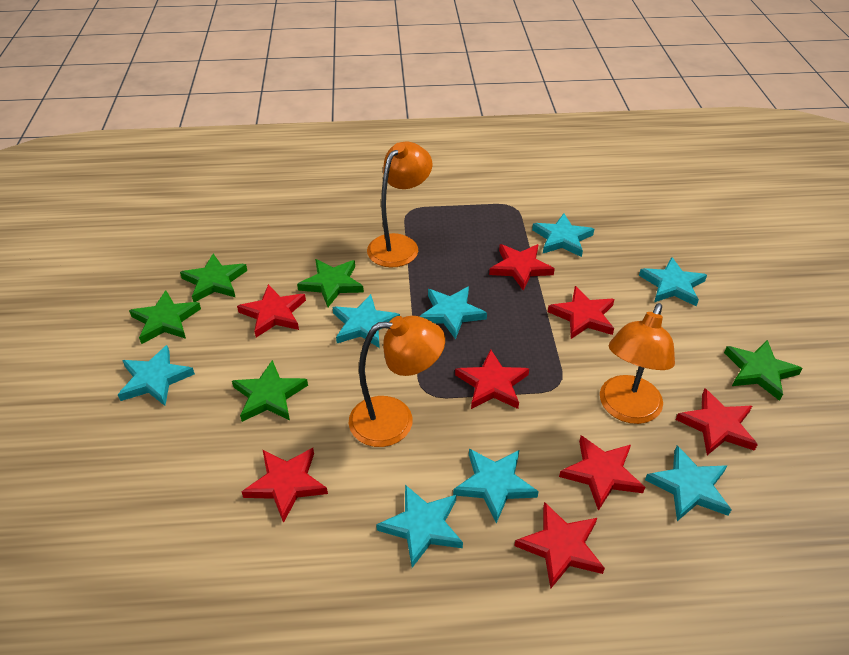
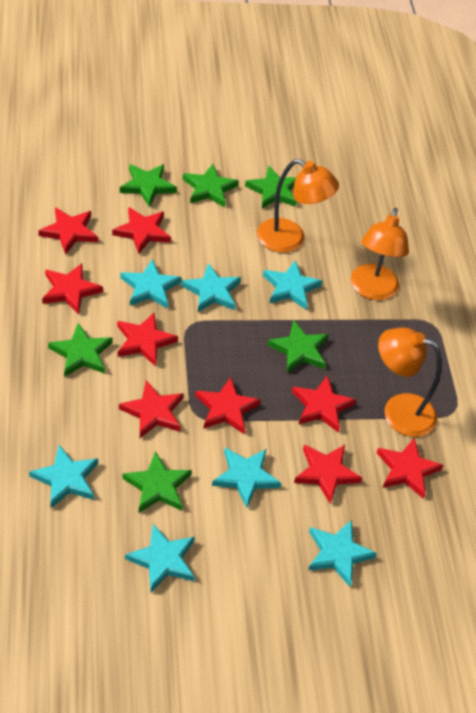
green star: 5 -> 6
red star: 8 -> 9
turquoise star: 8 -> 7

